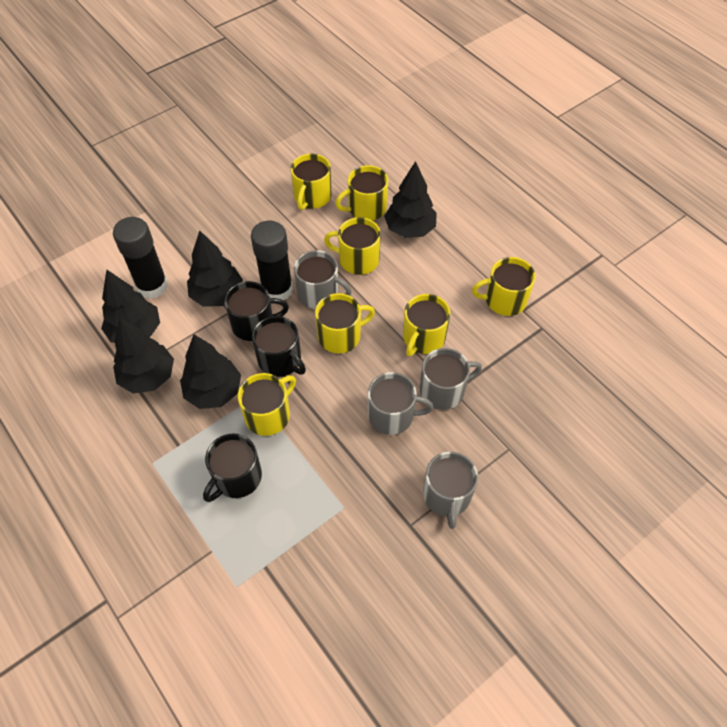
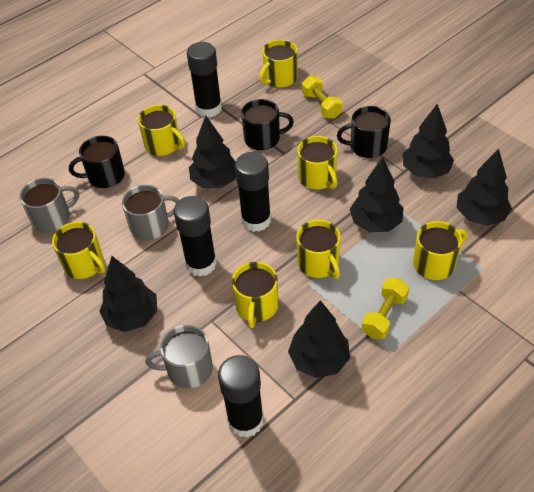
black glue stick: 2 -> 4
black tree: 5 -> 6
grey mug: 4 -> 3
yellow dumbbell: 0 -> 2

